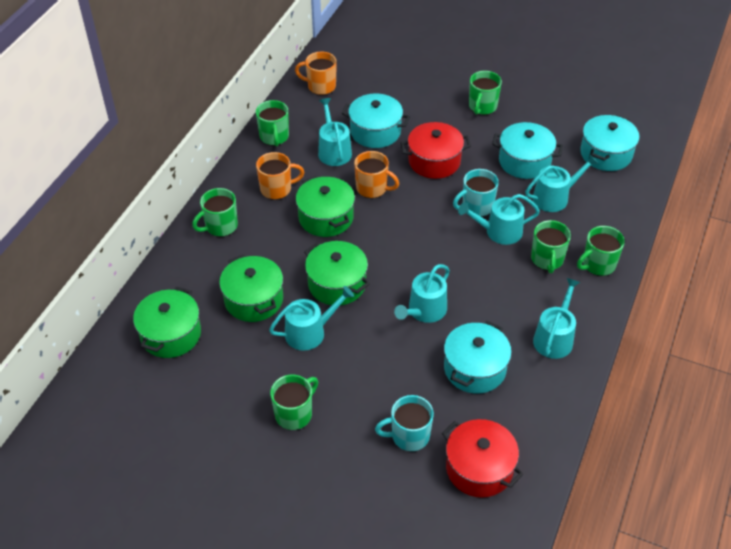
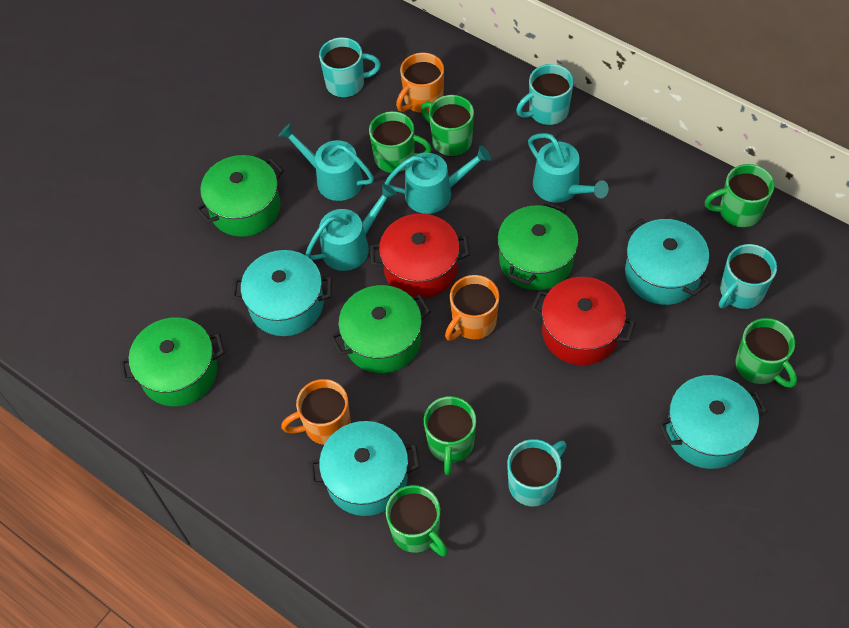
turquoise mug: 2 -> 4
turquoise watering can: 6 -> 4

